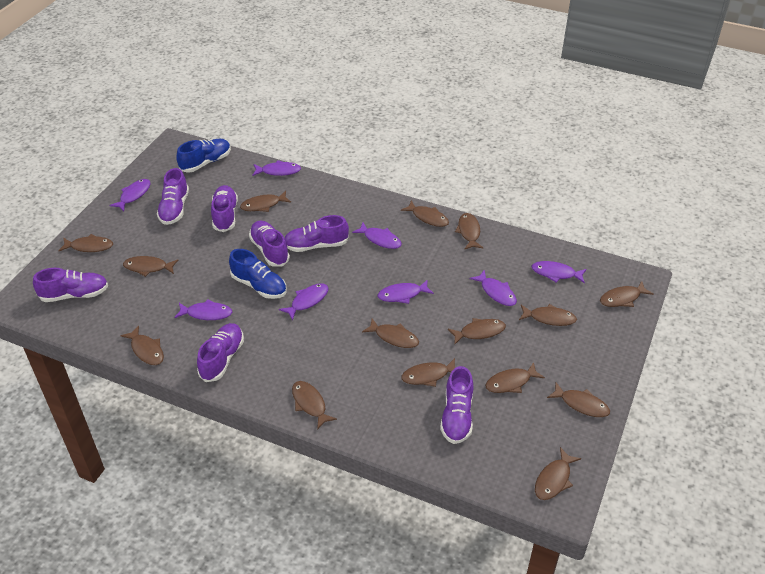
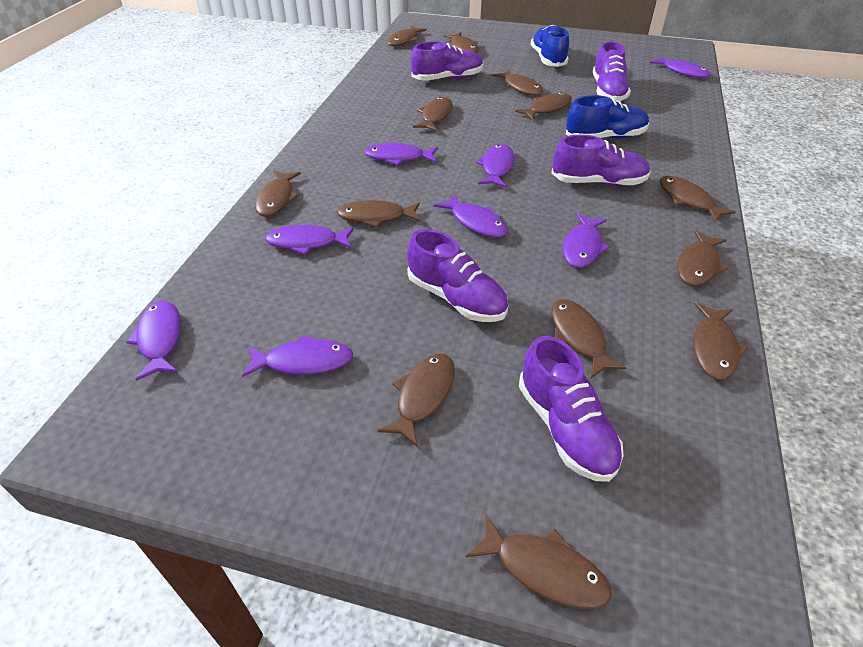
brown fish: 15 -> 13
purple shoe: 7 -> 5

